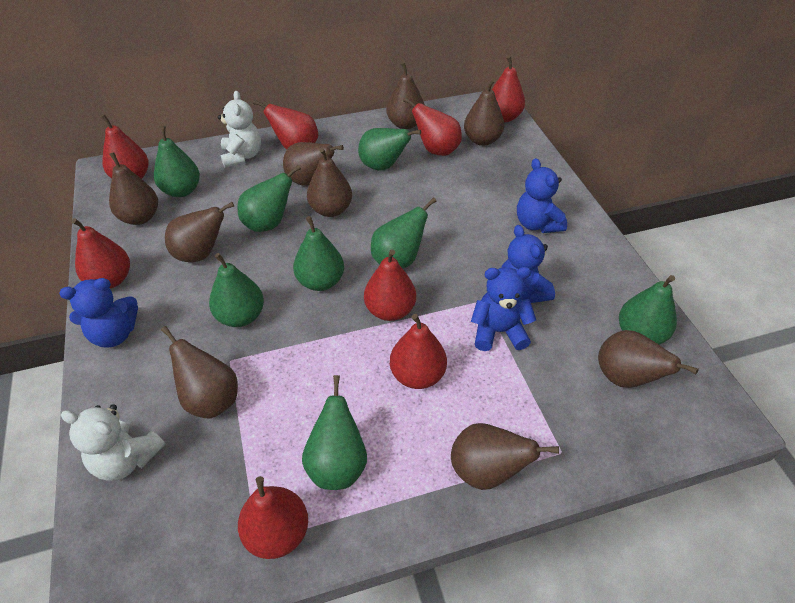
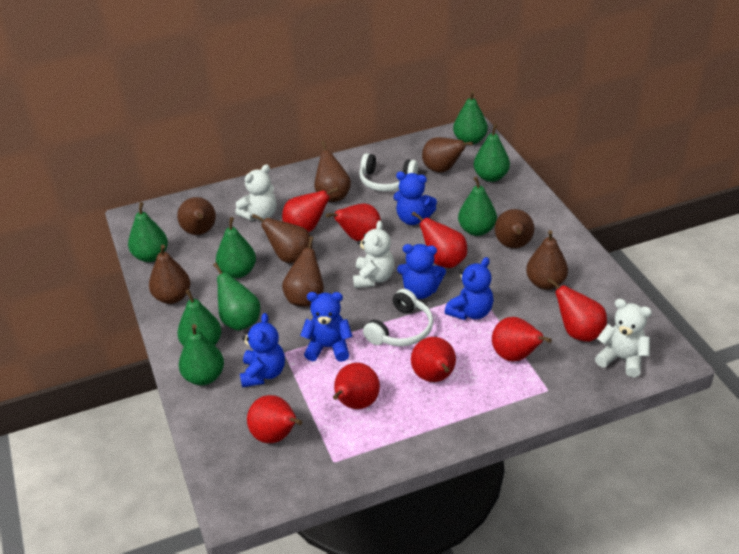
blue teddy bear: 4 -> 5
brown pear: 9 -> 8
white headphones: 0 -> 2
white teddy bear: 2 -> 3

